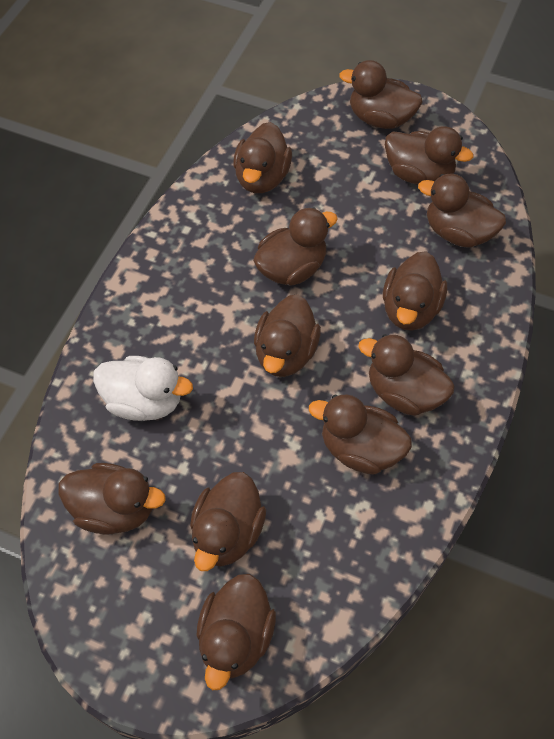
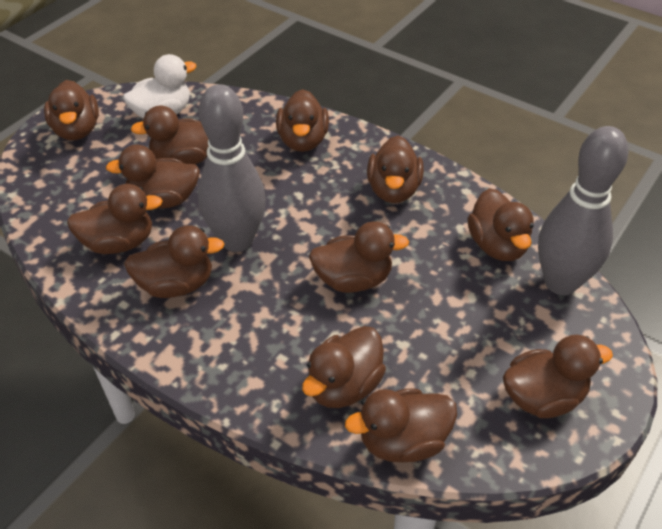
grey bowling pin: 0 -> 2

